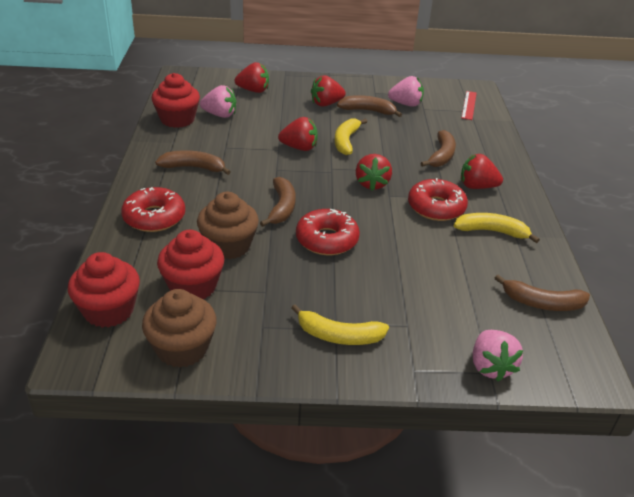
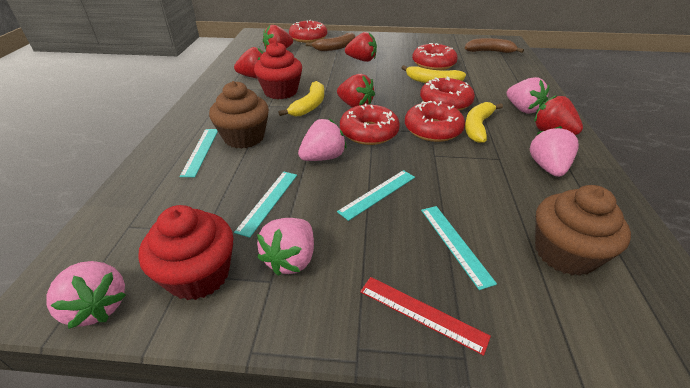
brown banana: 5 -> 2
pink strawberry: 3 -> 5
red cupcake: 3 -> 2
red donut: 3 -> 5
turquoise ruler: 0 -> 4

